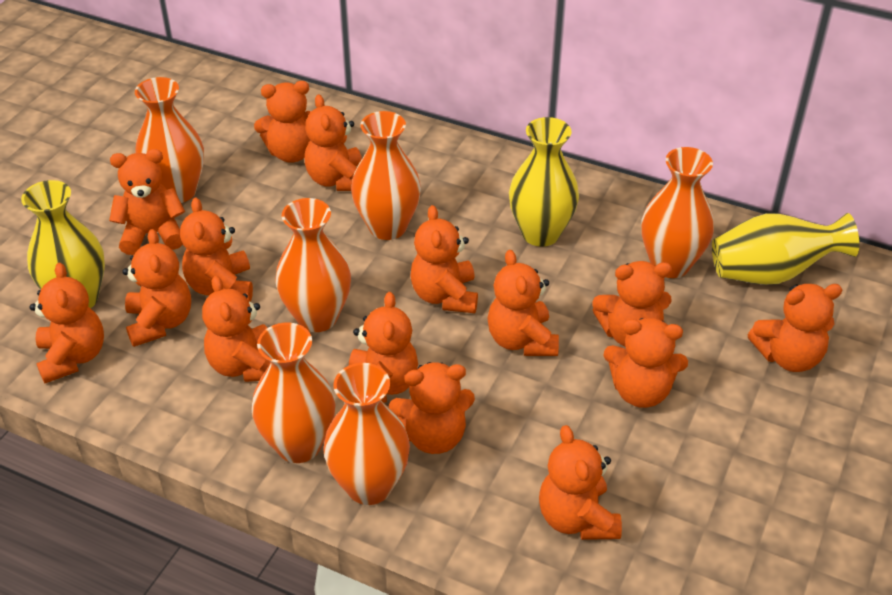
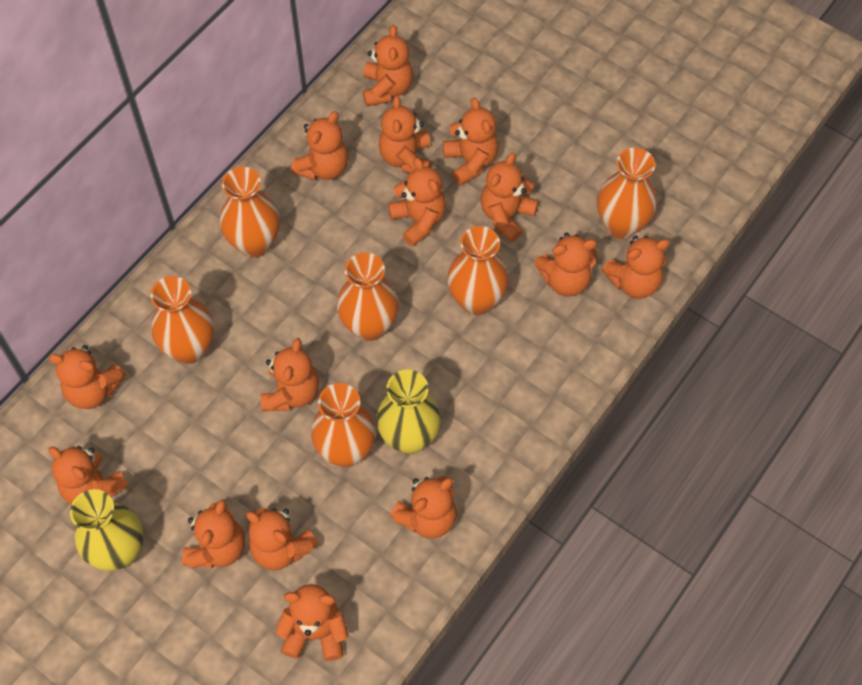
yellow vase: 3 -> 2

